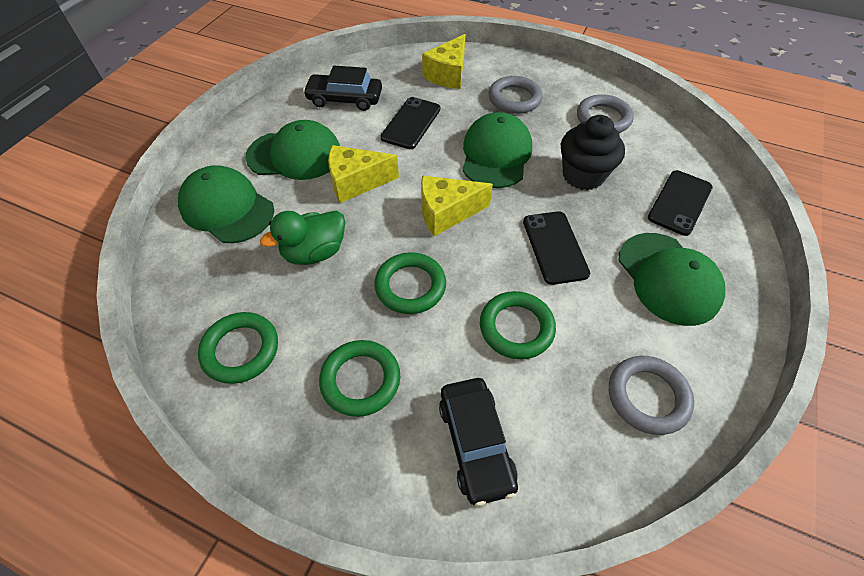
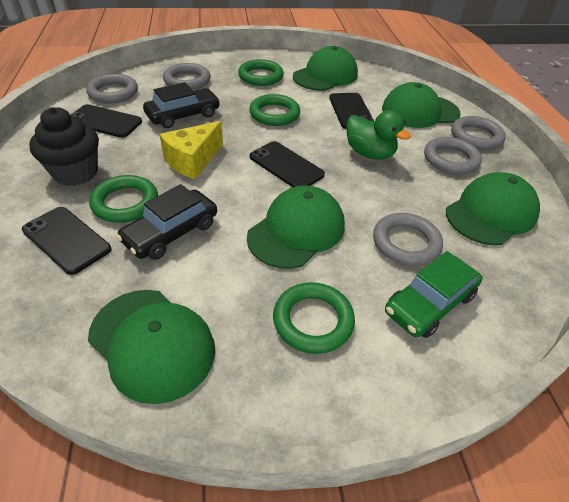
black phone: 3 -> 4
green cap: 4 -> 5
green car: 0 -> 1
grey ring: 3 -> 5
yellow cheese: 3 -> 1

